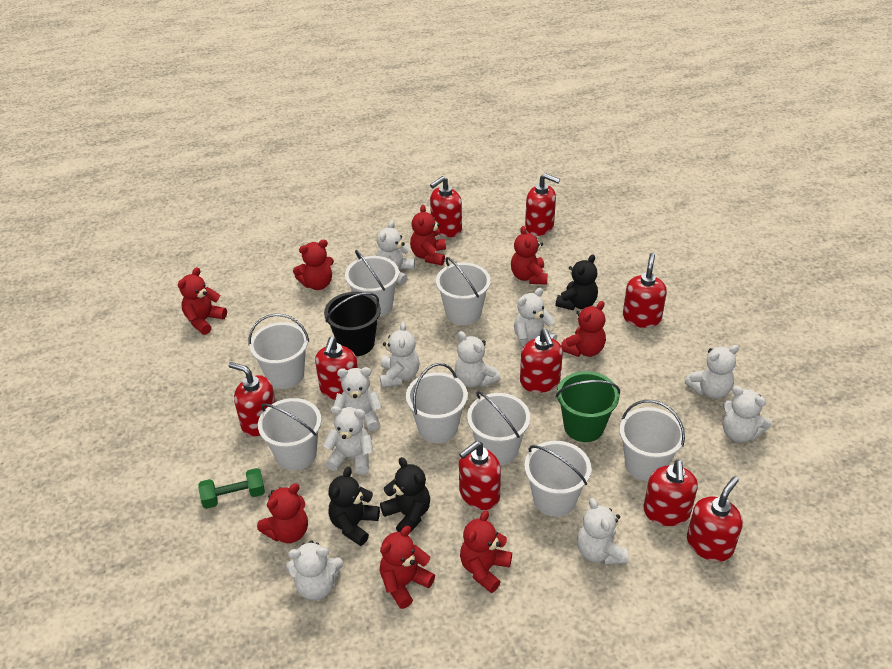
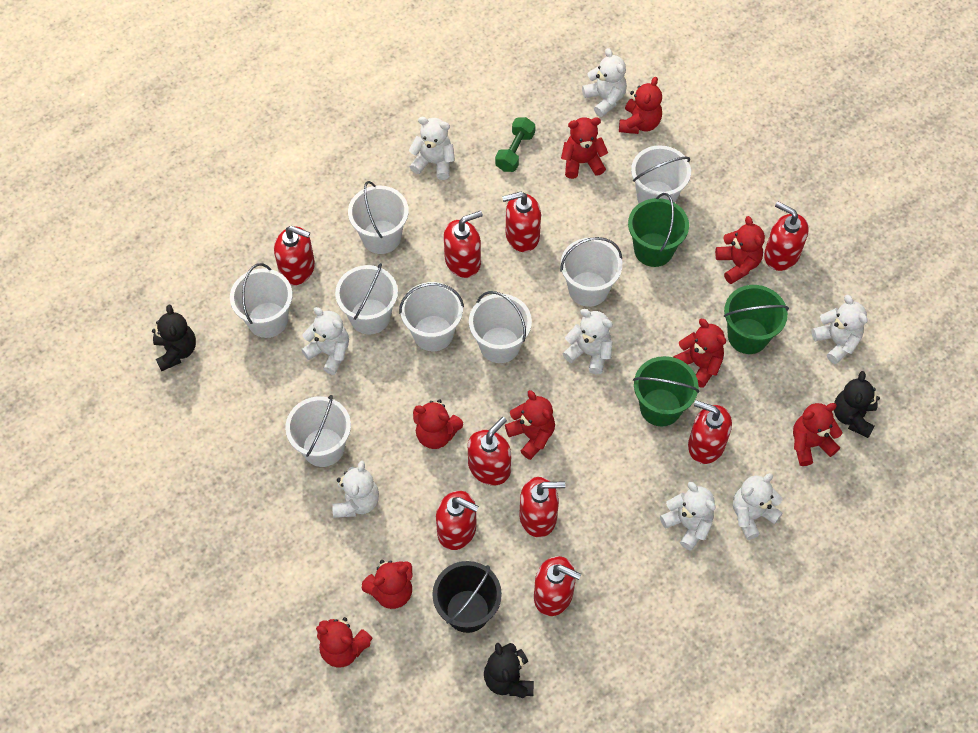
green bucket: 1 -> 3
red teddy bear: 8 -> 9
white teddy bear: 10 -> 8

